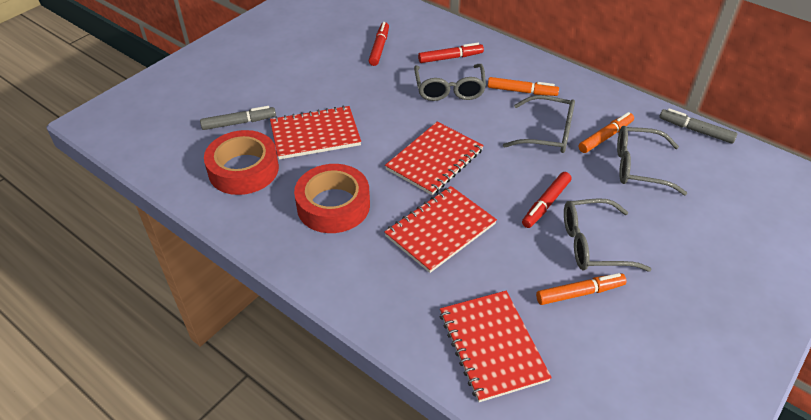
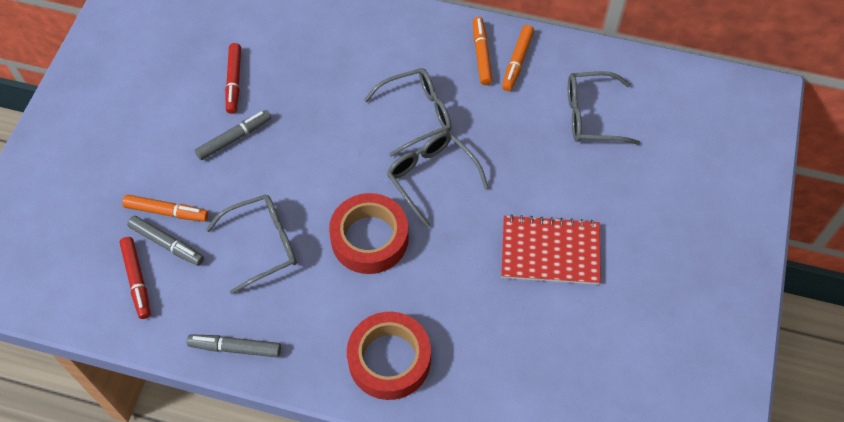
grey marker: 2 -> 3
red marker: 3 -> 2
red notebook: 4 -> 1

